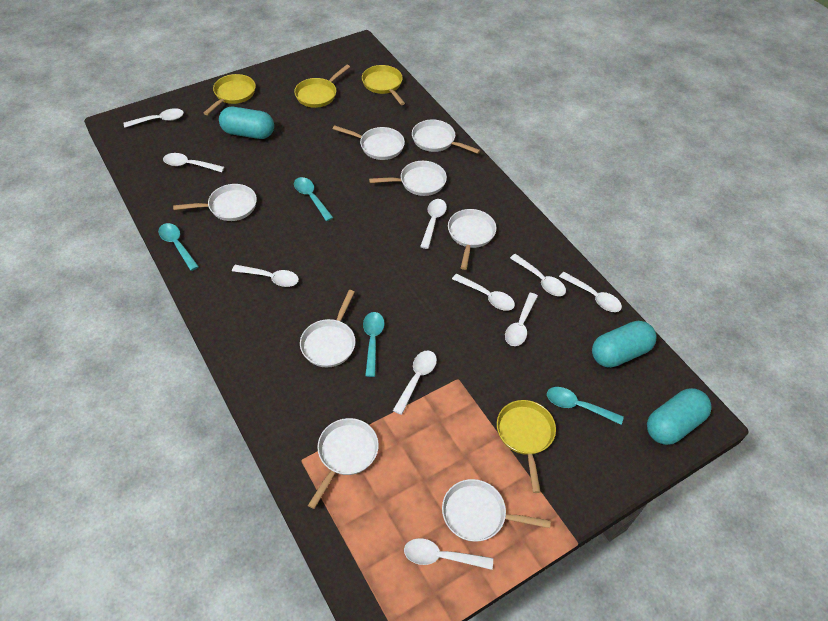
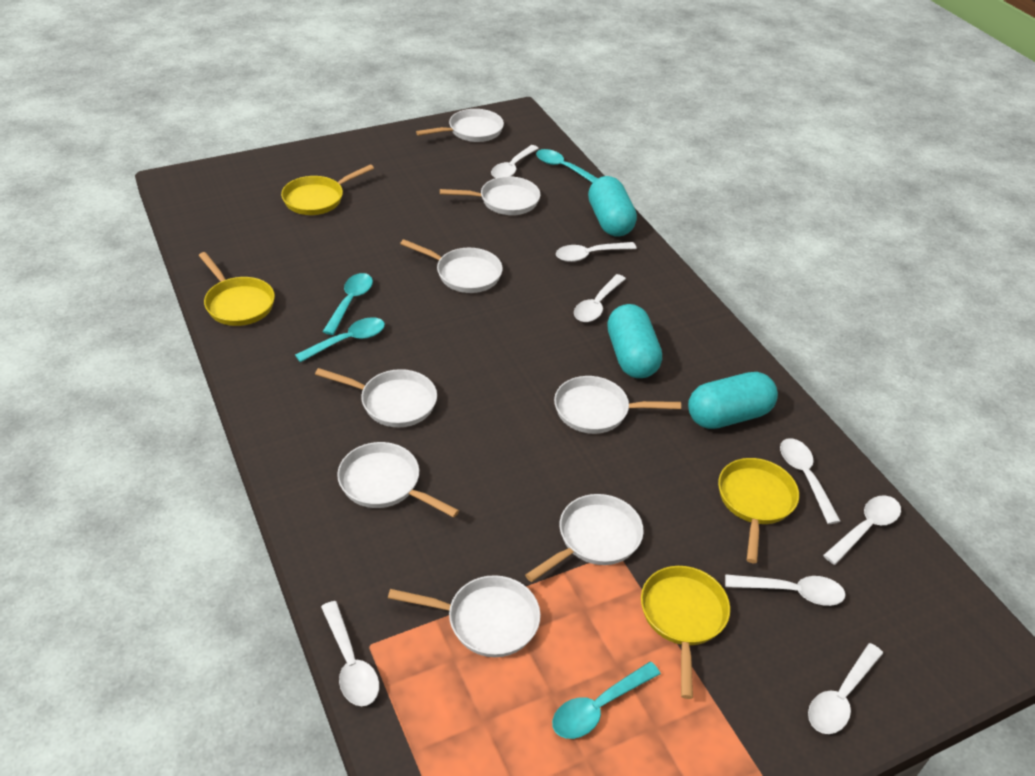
white spoon: 10 -> 8

